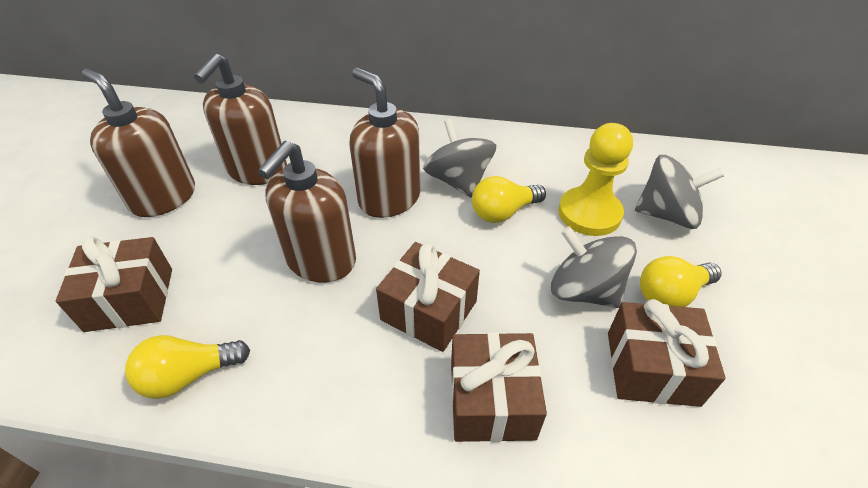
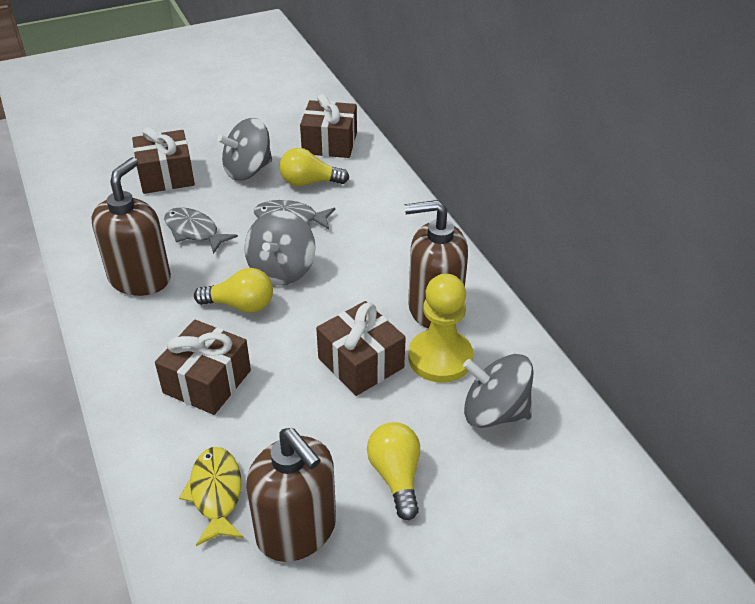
brown soap dispenser: 4 -> 3
grey fish: 0 -> 2
yellow fish: 0 -> 1

